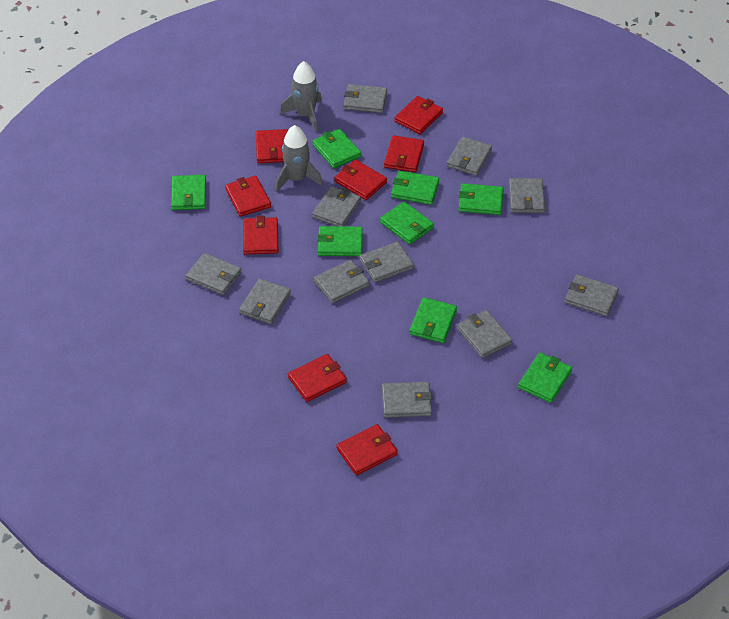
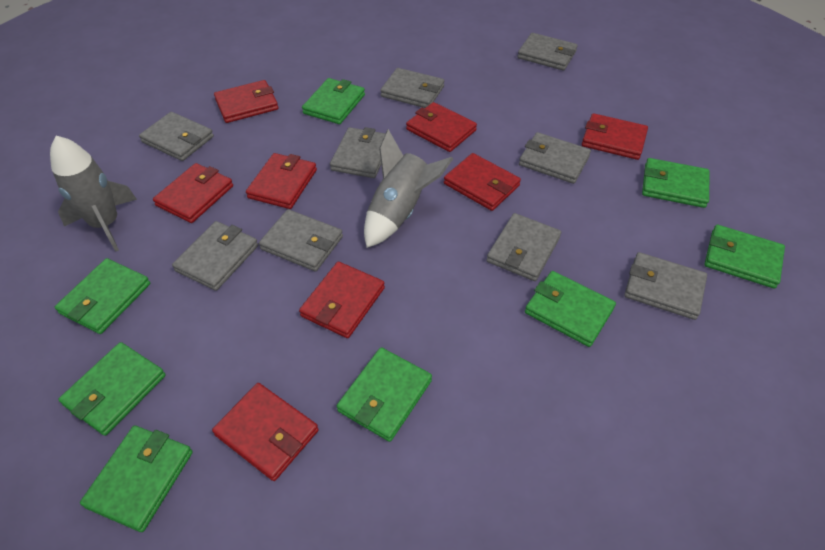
grey wallet: 11 -> 9

